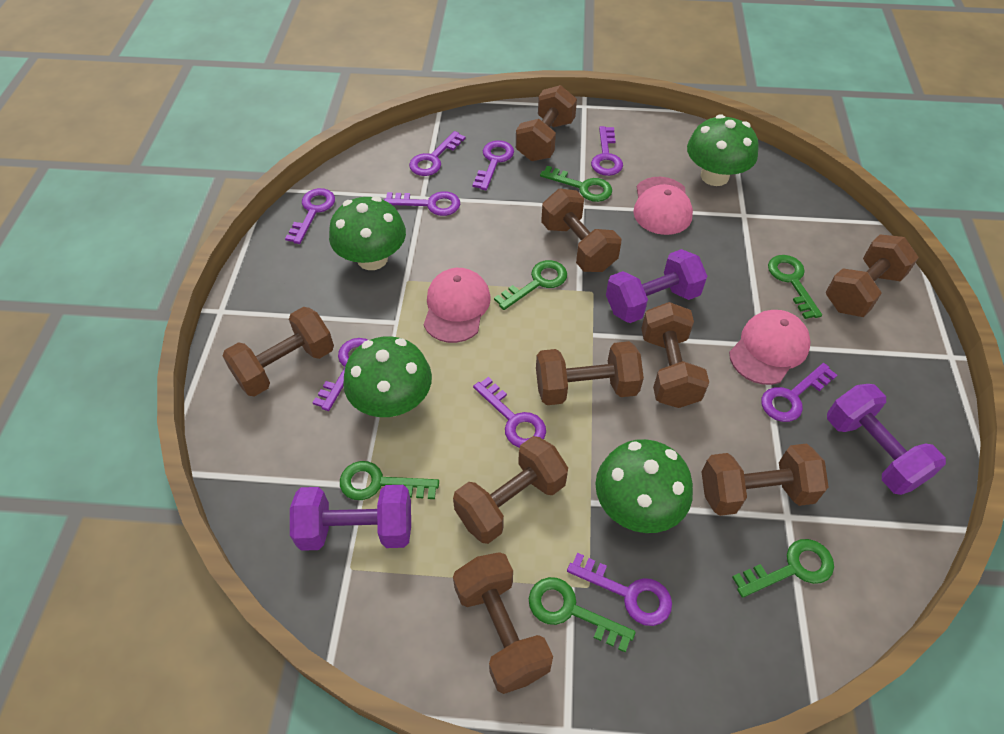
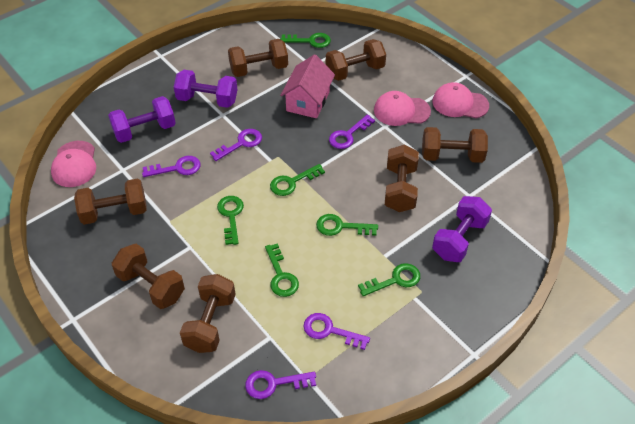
brown dumbbell: 9 -> 7
green mushroom: 4 -> 0
pink house: 0 -> 1
purple key: 9 -> 5

